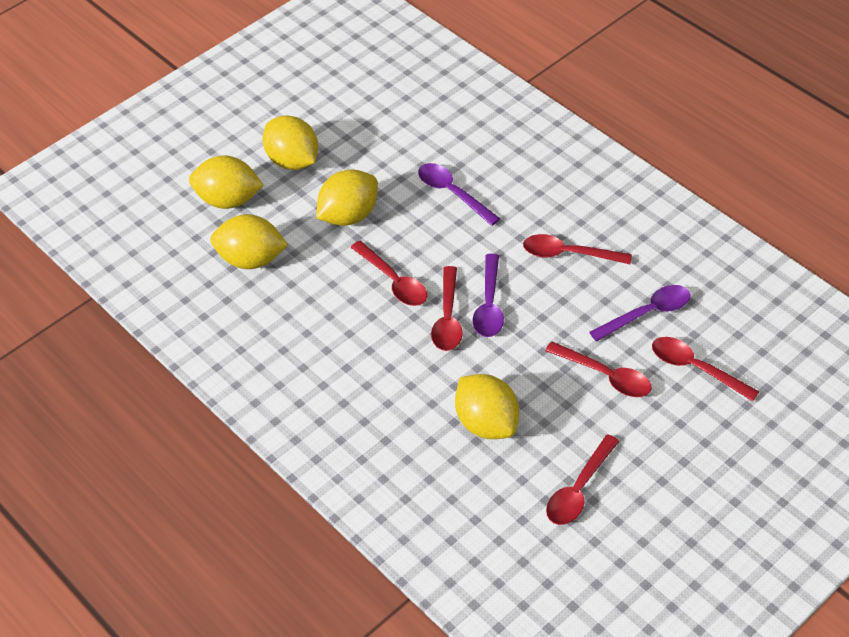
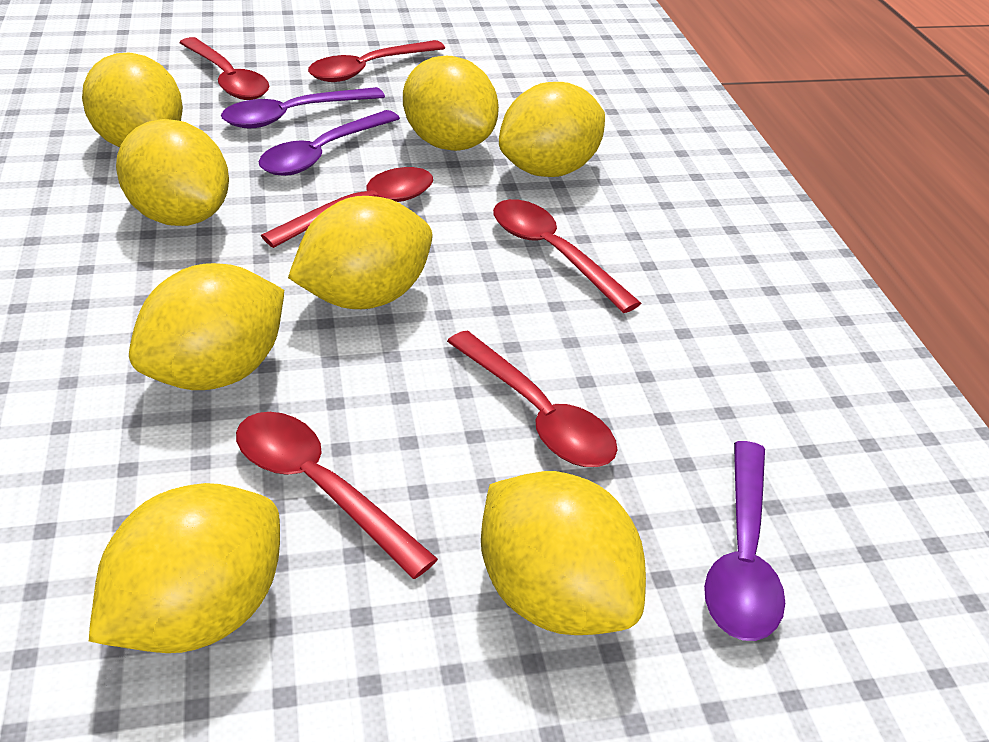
yellow lemon: 5 -> 8

